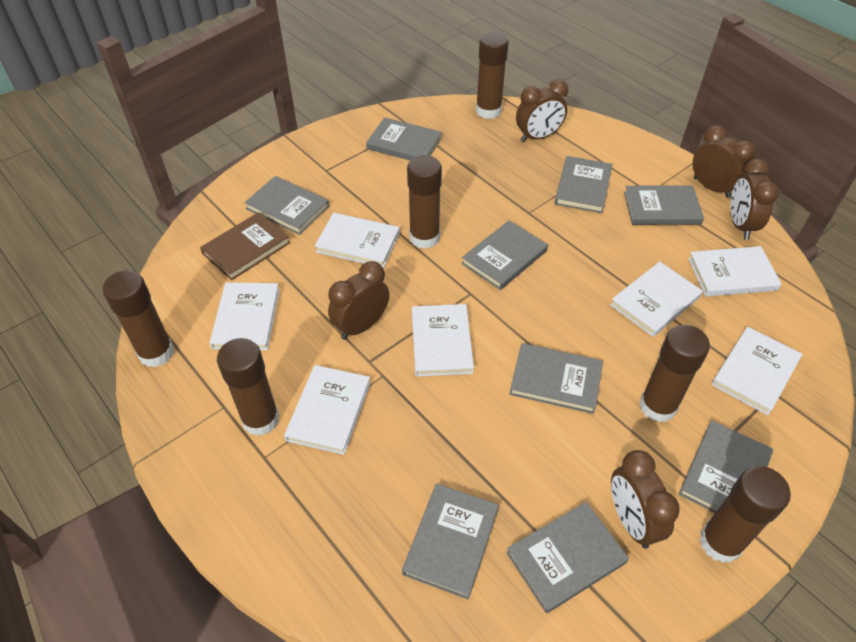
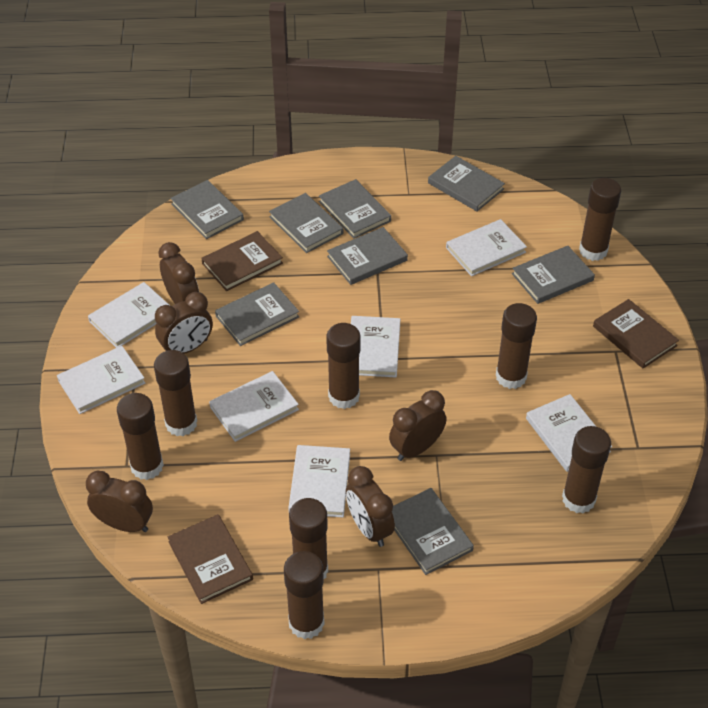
brown book: 1 -> 3
brown glue stick: 6 -> 8
grey book: 9 -> 8

